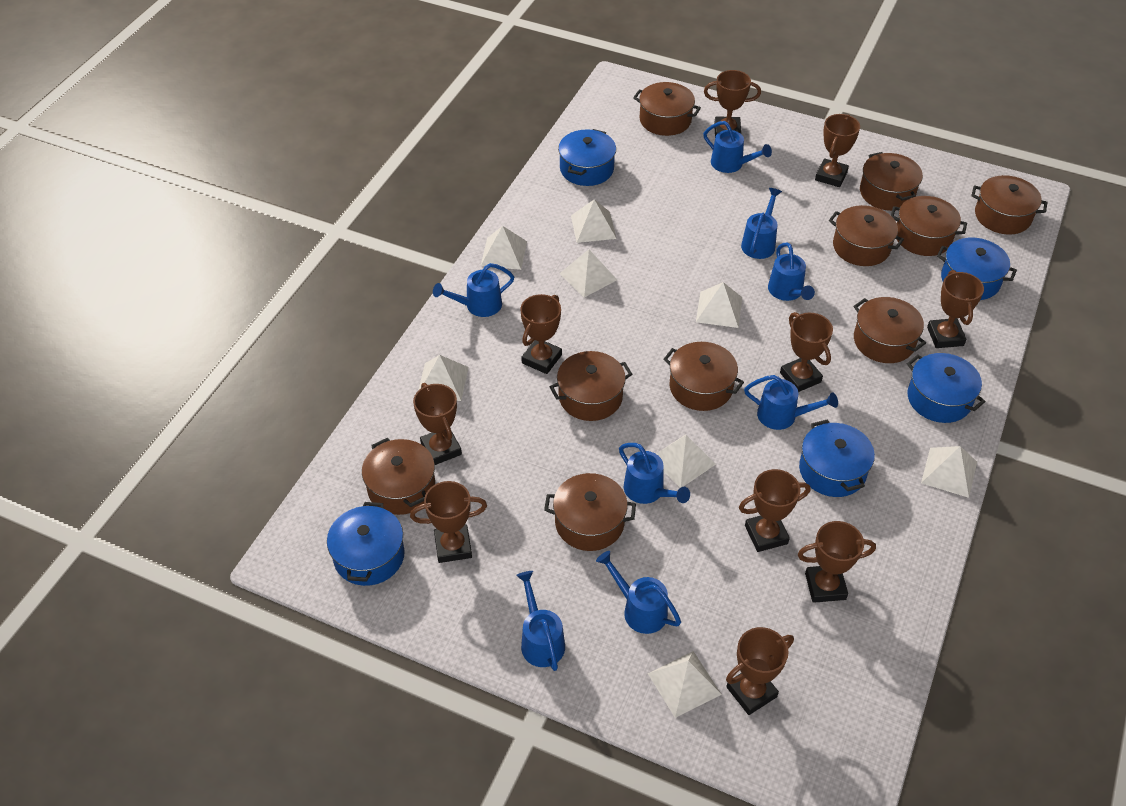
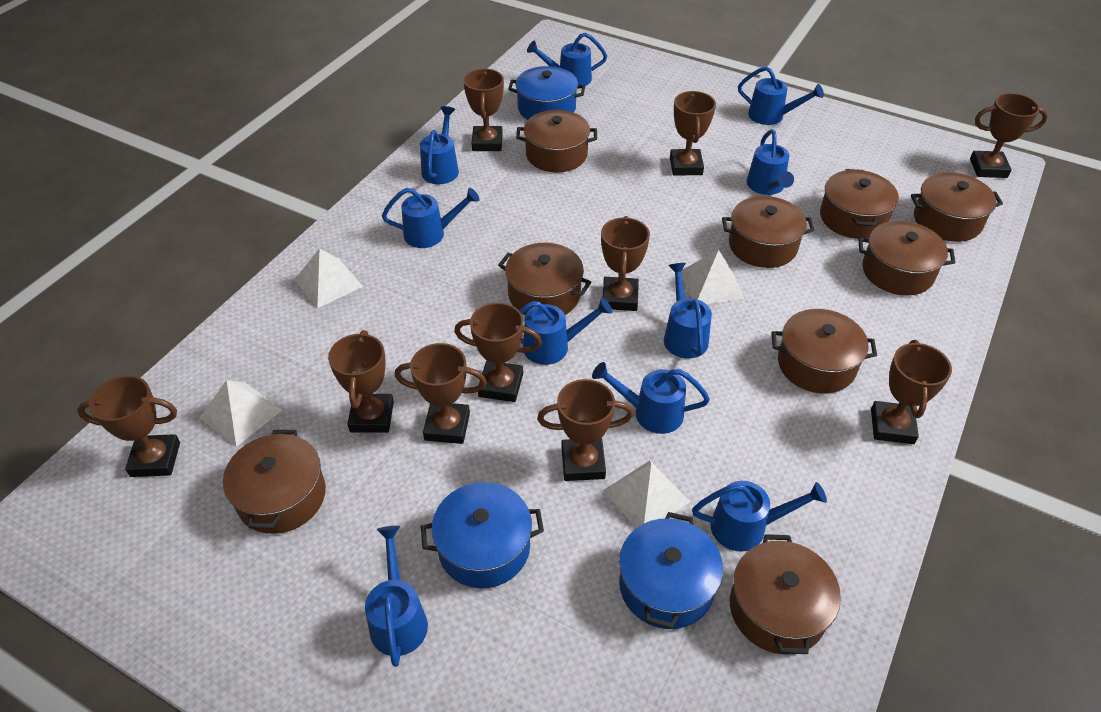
blue pot: 5 -> 3
blue watering can: 8 -> 10
brown pot: 10 -> 9
white pyramid: 8 -> 4

